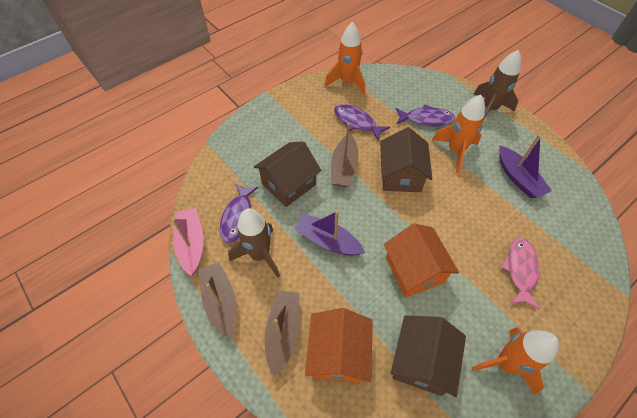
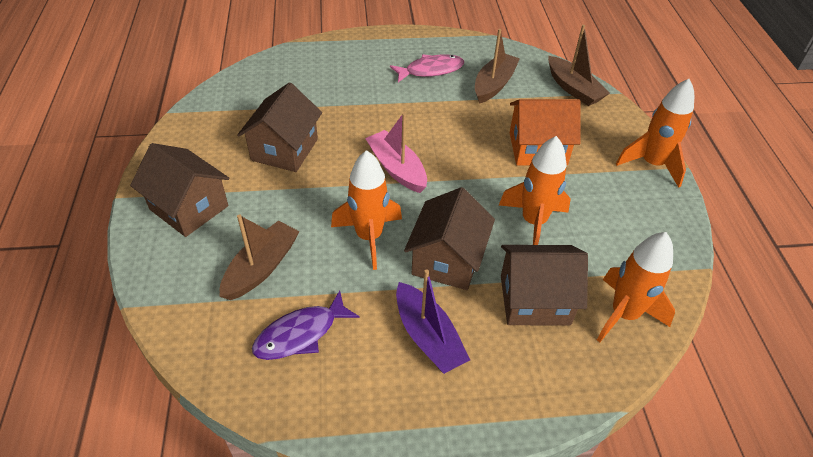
brown house: 3 -> 4
brown rocket: 2 -> 0
orange house: 2 -> 1
orange rocket: 3 -> 4
purple boat: 2 -> 1
purple fish: 3 -> 1

